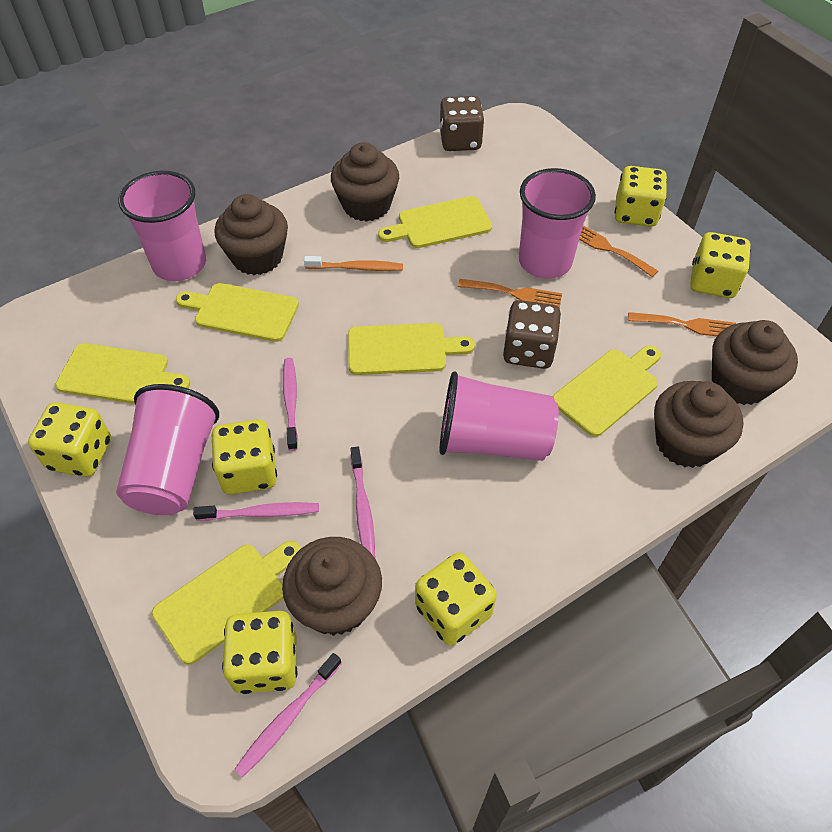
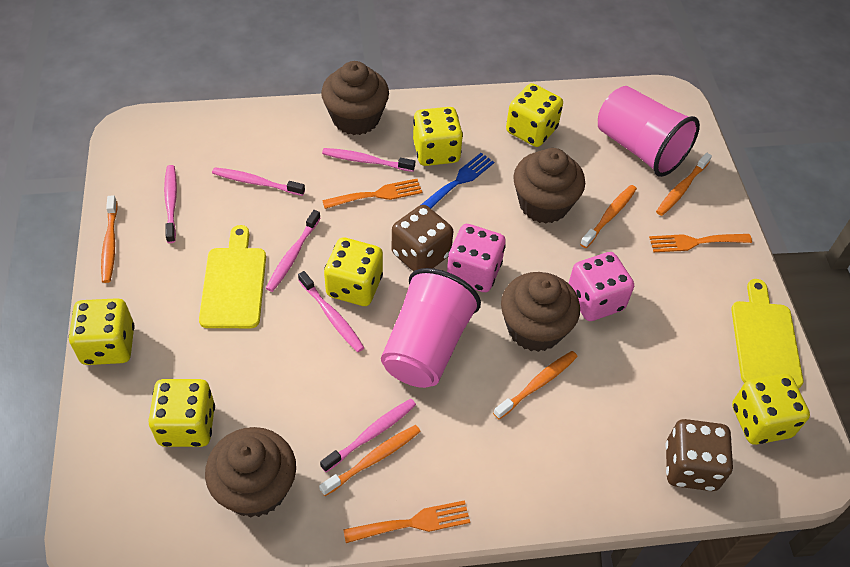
blue fork: 0 -> 1
brown cupcake: 5 -> 4
orange toothbrush: 1 -> 5
pink cup: 4 -> 2
pink dice: 0 -> 2
pink toothbrush: 4 -> 6
yellow cutting board: 6 -> 2

